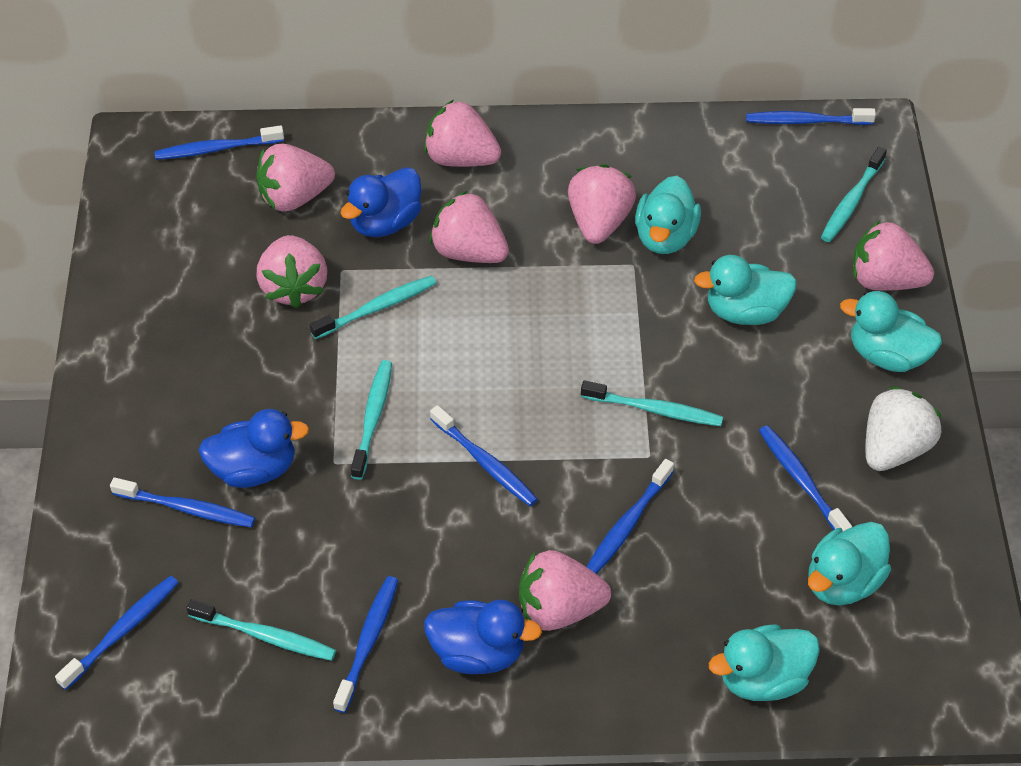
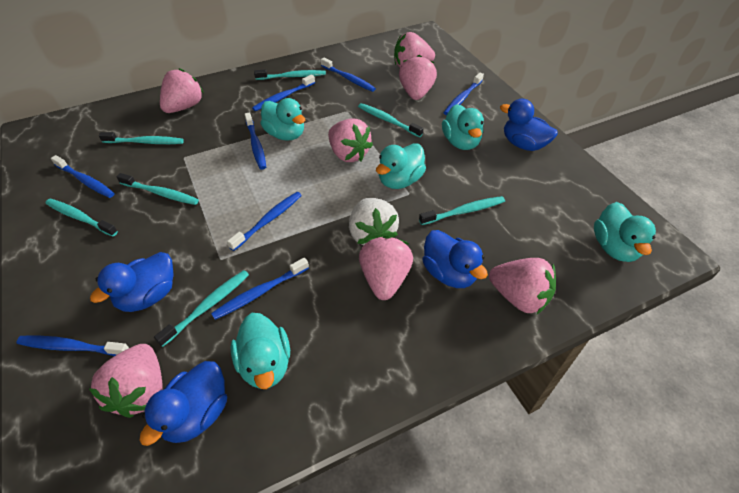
blue duck: 3 -> 4
turquoise toothbrush: 5 -> 7

